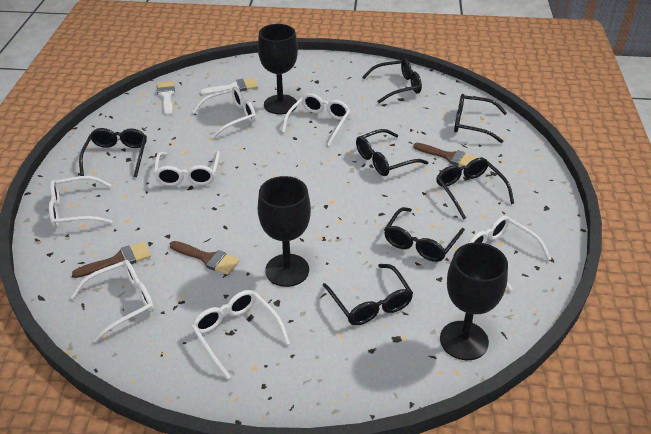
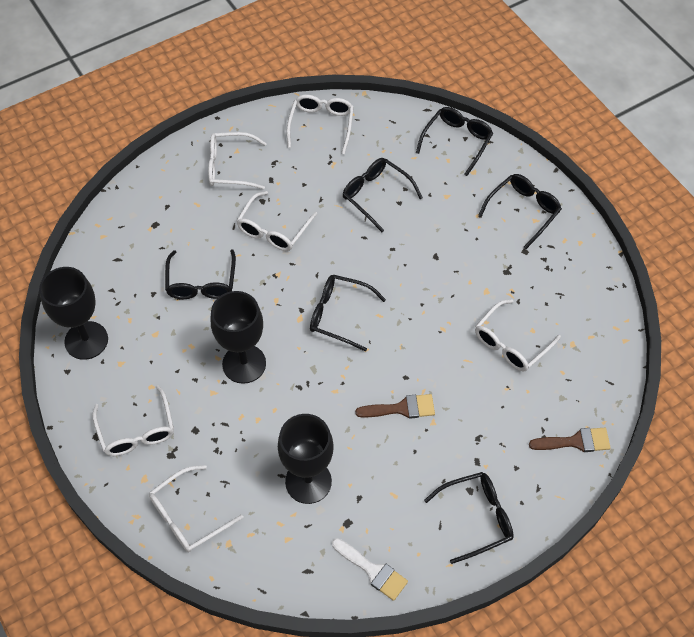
black glasses: 7 -> 6
brown brush: 3 -> 2
white brush: 2 -> 1
white glasses: 7 -> 6

